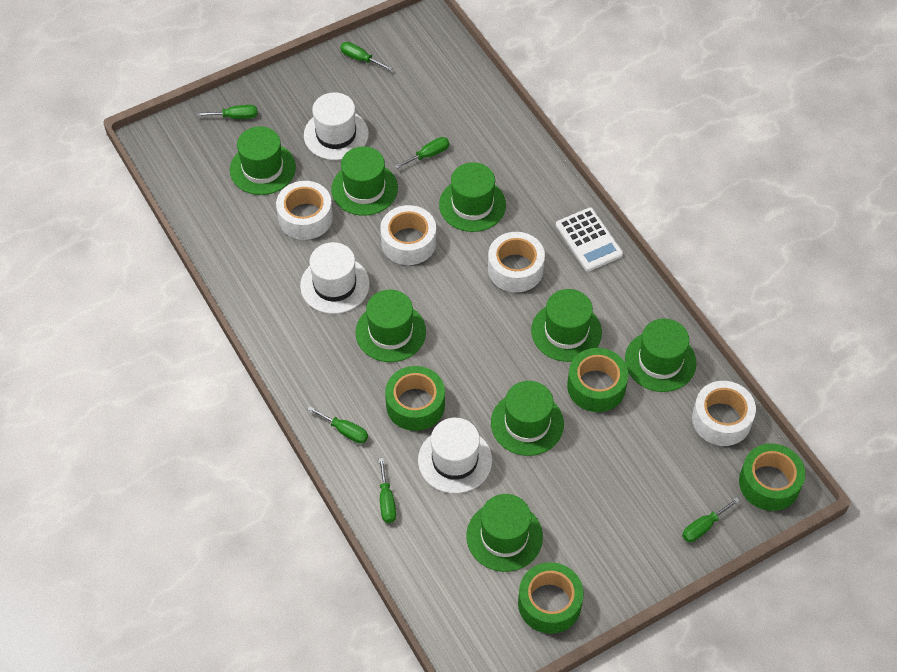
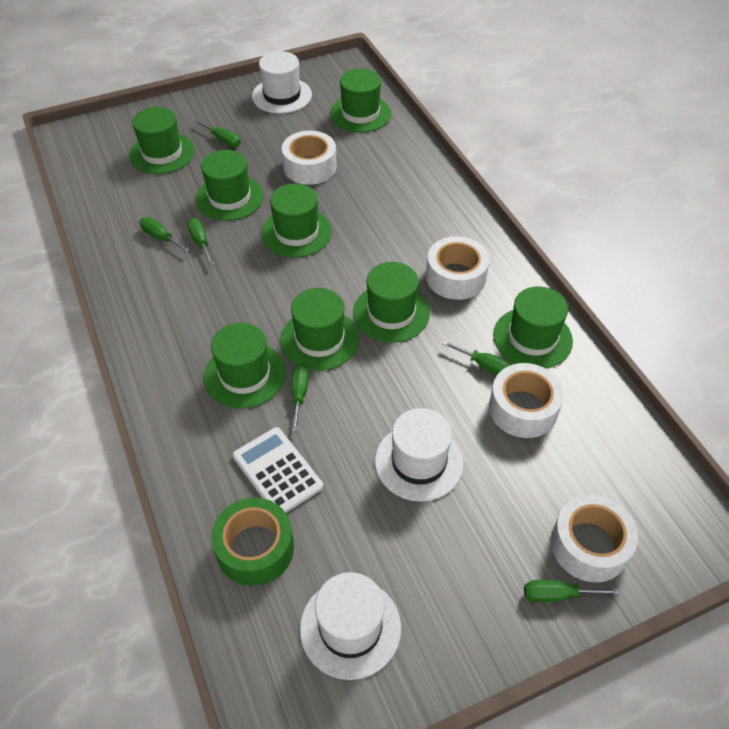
green tape: 4 -> 1

